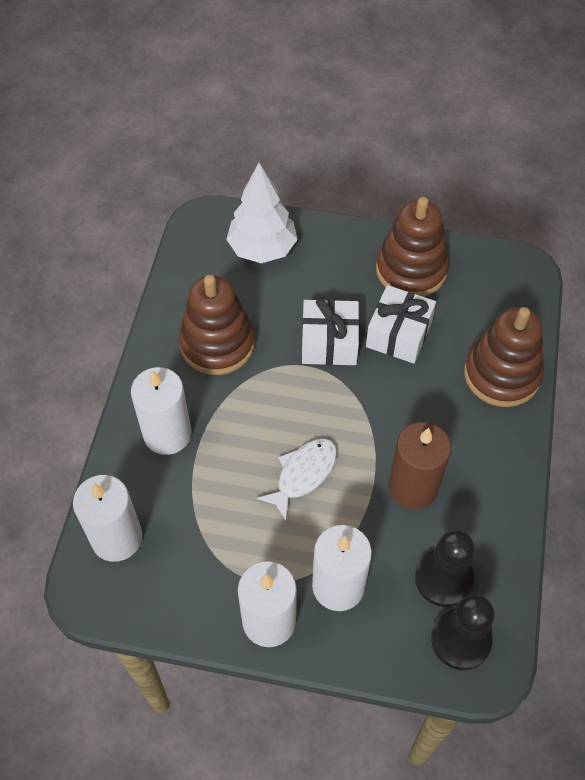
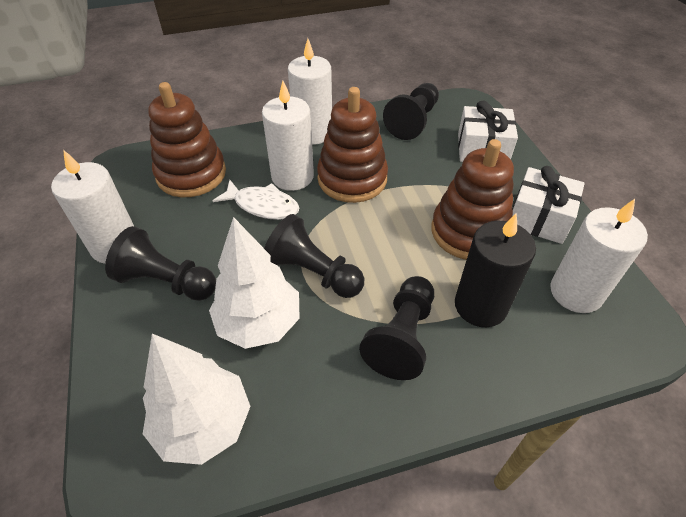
black candle: 0 -> 1
black pawn: 2 -> 4
brown candle: 1 -> 0
white tree: 1 -> 2

